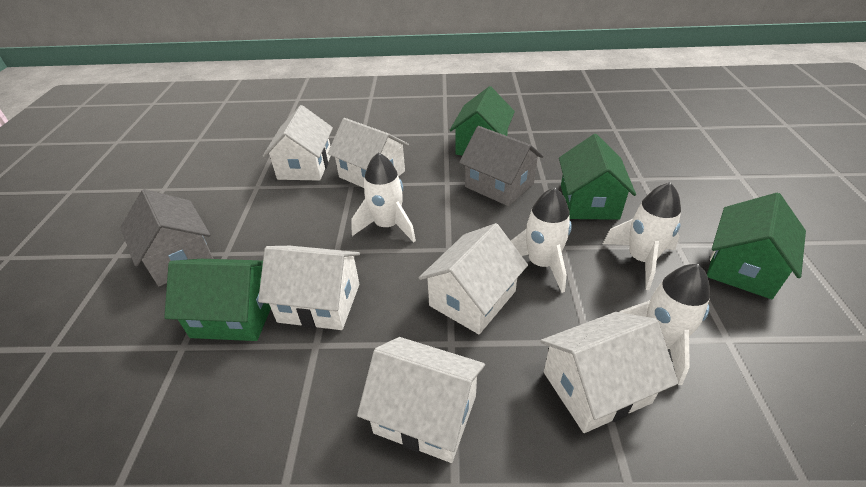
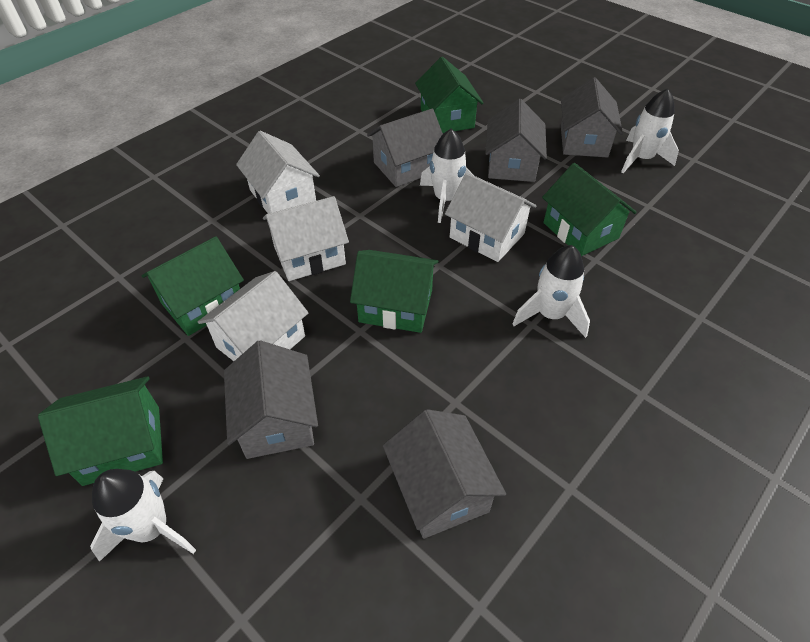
green house: 4 -> 5
grey house: 2 -> 5
white house: 6 -> 4

